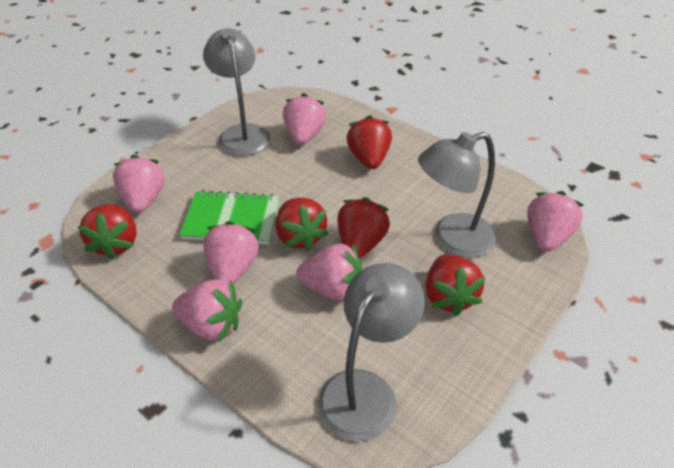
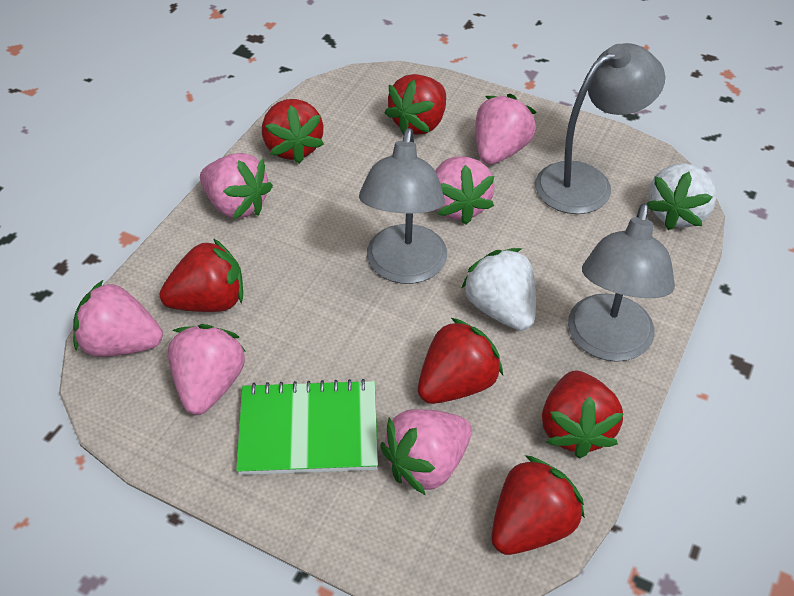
red strawberry: 5 -> 6
white strawberry: 0 -> 2

